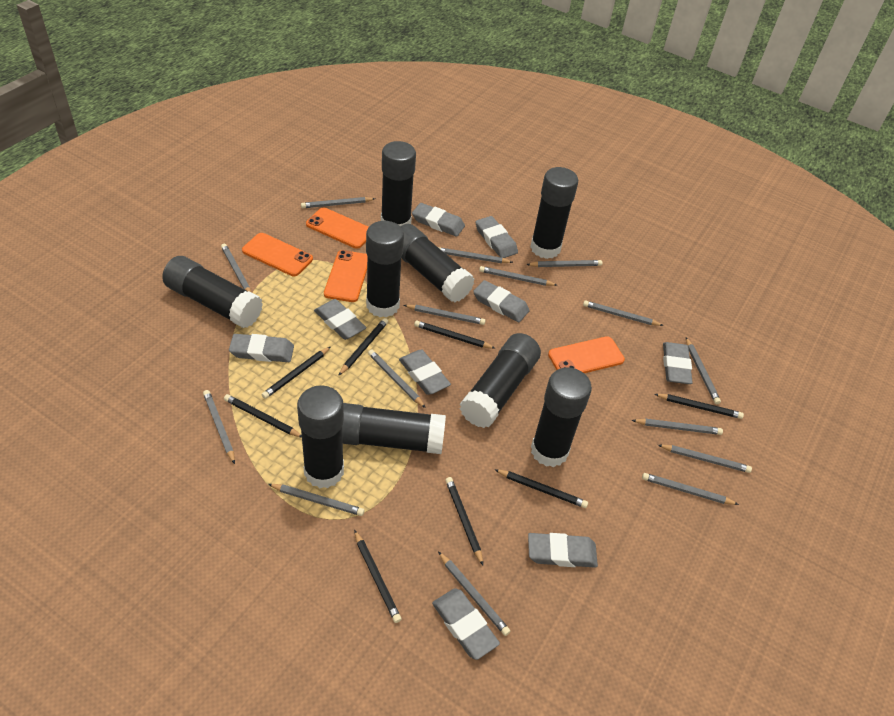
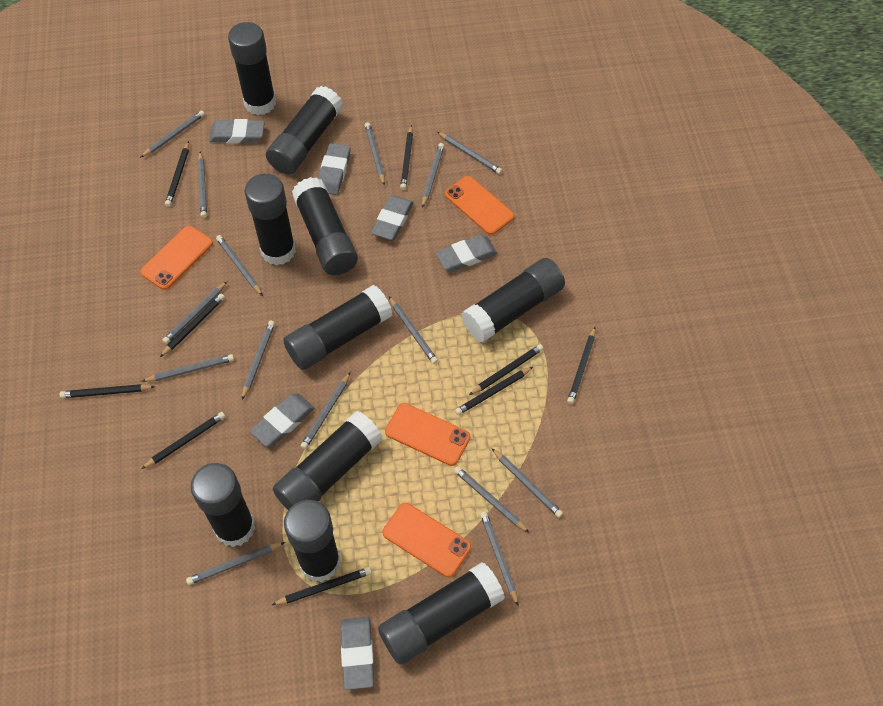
black glue stick: 9 -> 10
black pencil: 8 -> 9
grey eraser: 9 -> 6

